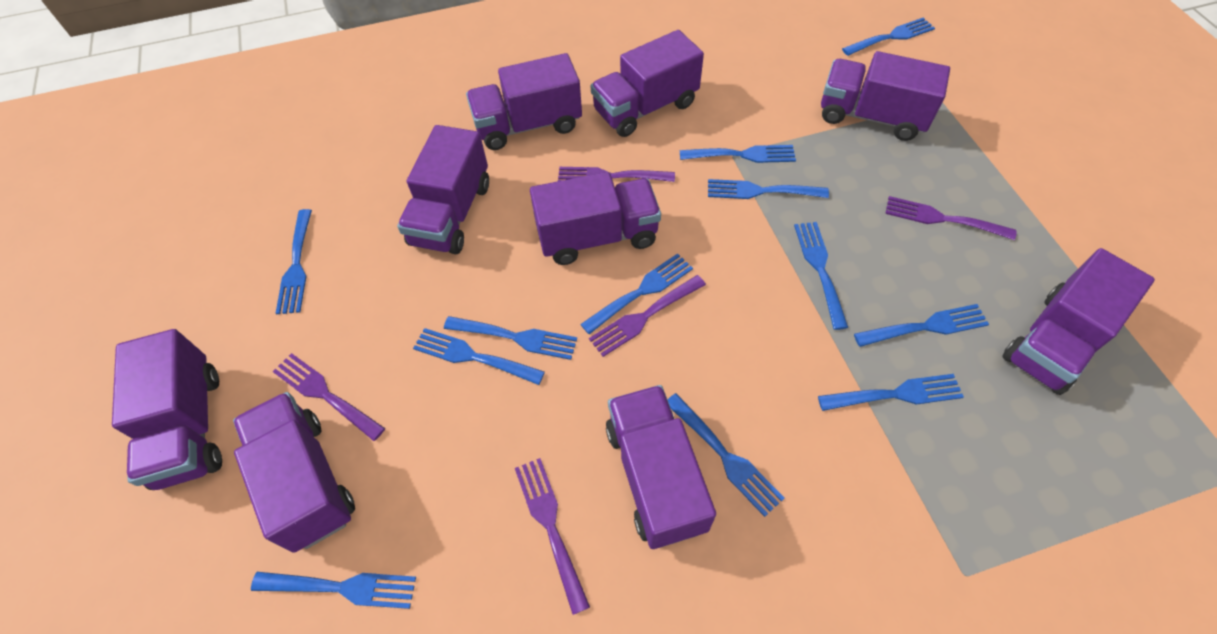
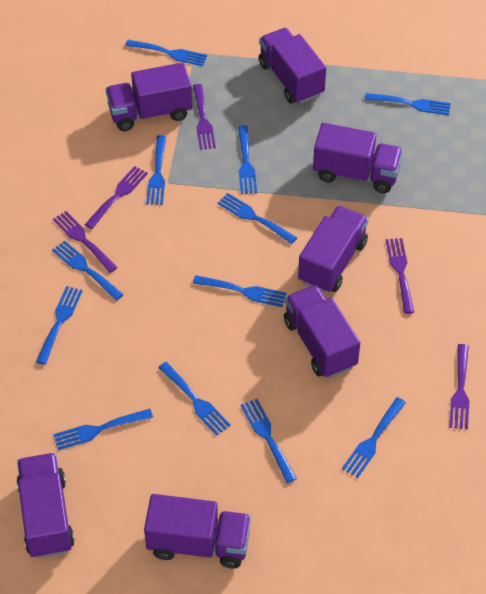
purple truck: 9 -> 7

